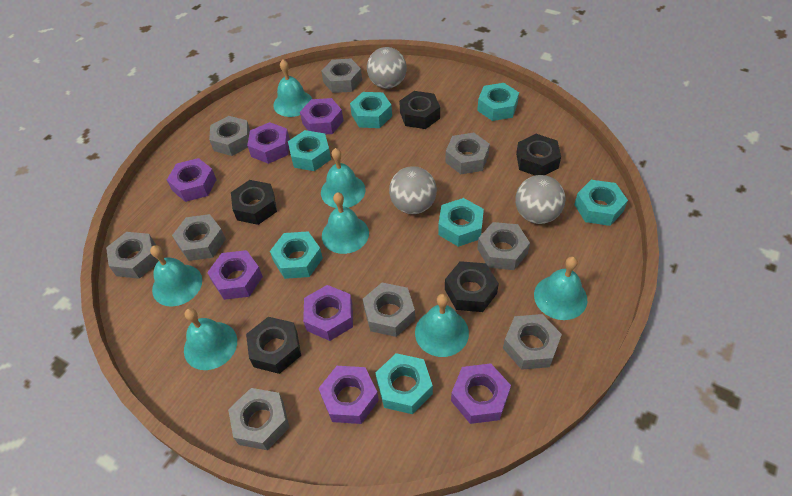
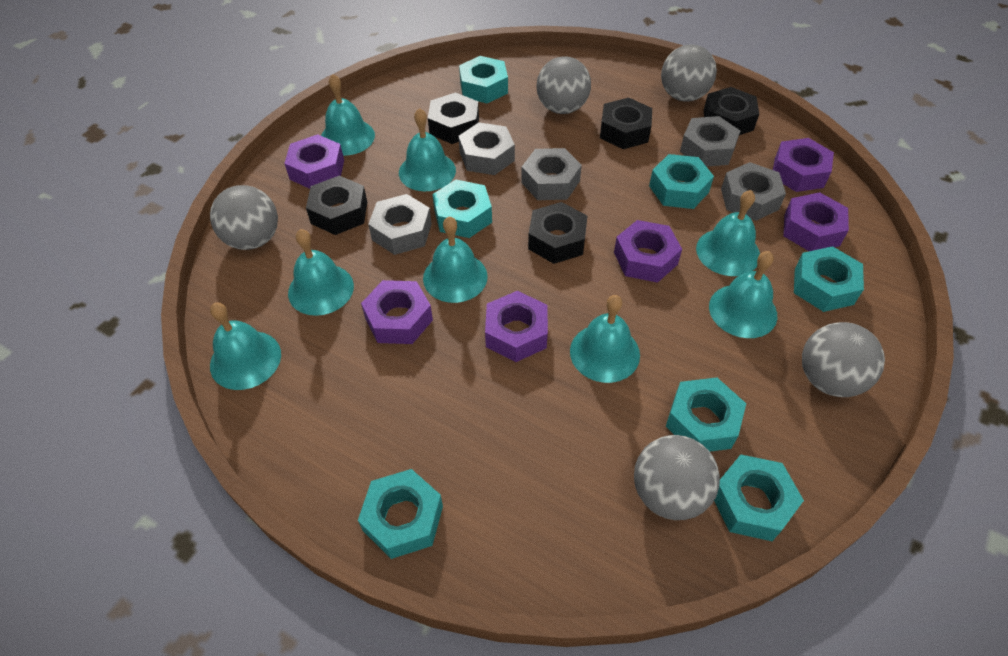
grey ball: 3 -> 5
grey nut: 9 -> 5
purple nut: 7 -> 6
turquoise bell: 7 -> 8

